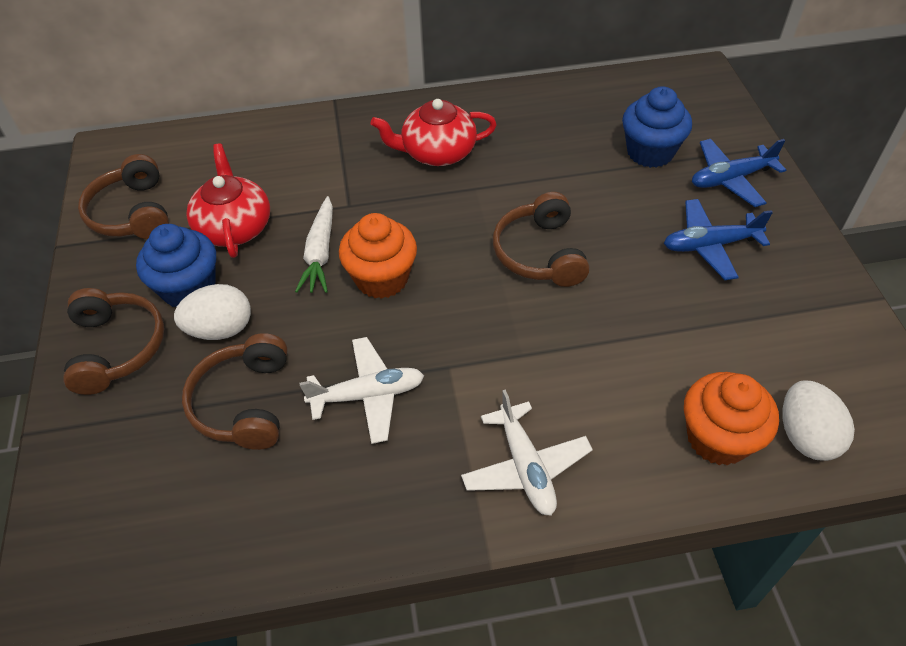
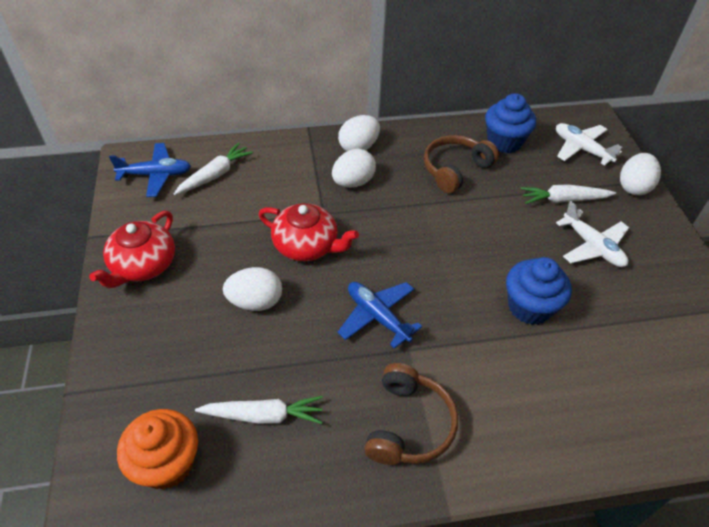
brown headphones: 4 -> 2
orange cupcake: 2 -> 1
white carrot: 1 -> 3
white egg: 2 -> 4

